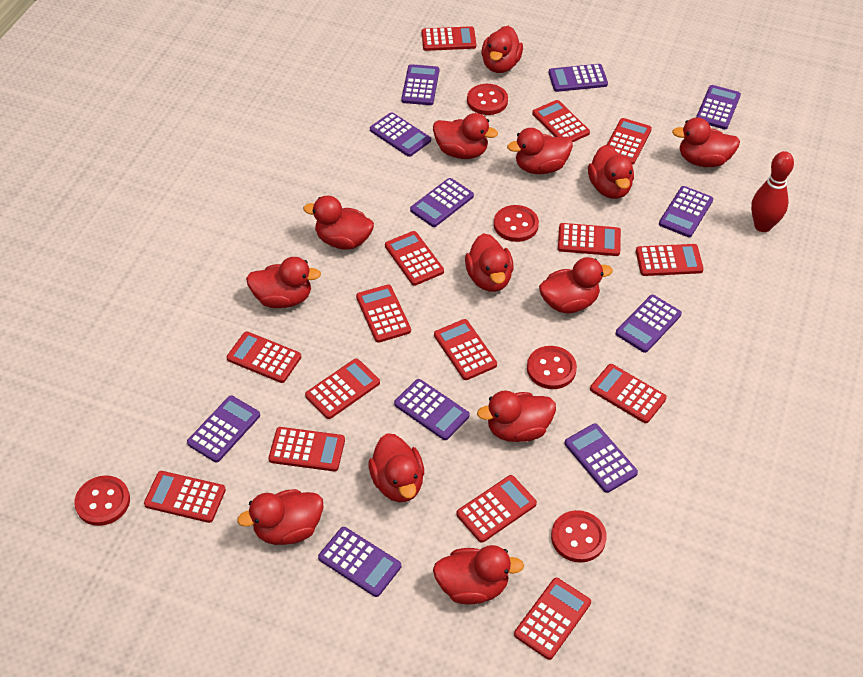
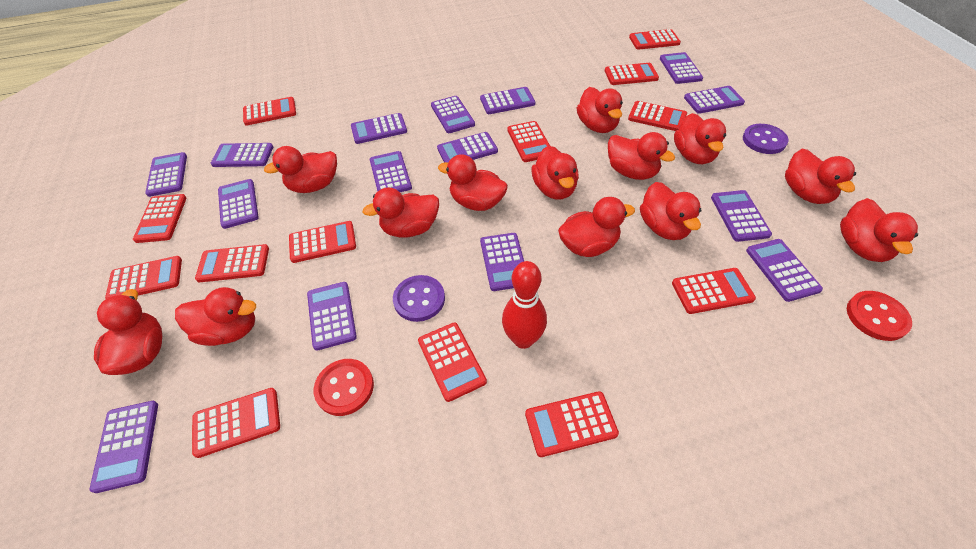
purple button: 0 -> 2
purple calculator: 11 -> 15
red button: 5 -> 2
red calculator: 15 -> 13

